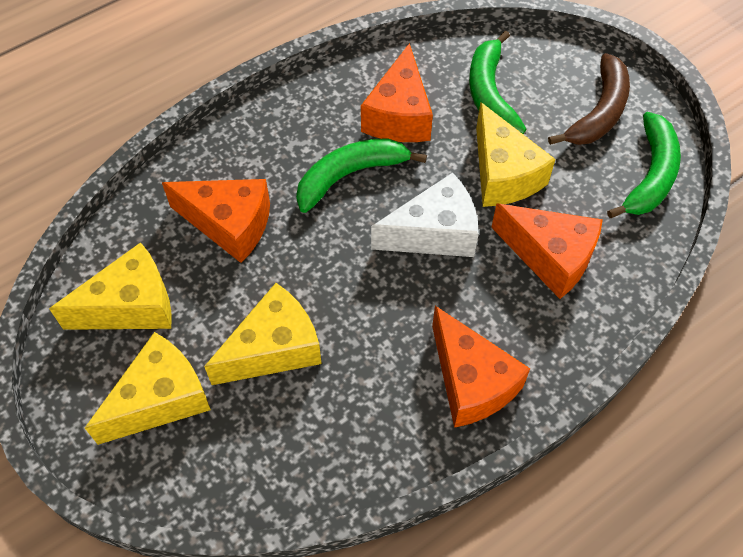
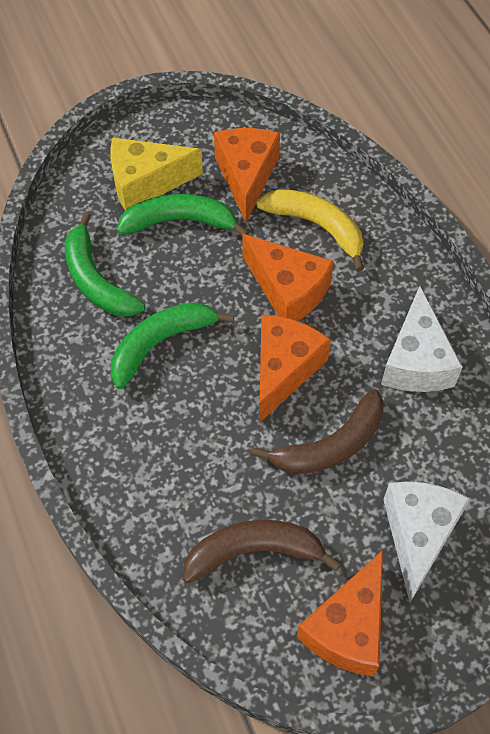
brown banana: 1 -> 2
white cheese: 1 -> 2
yellow banana: 0 -> 1
yellow cheese: 4 -> 1

